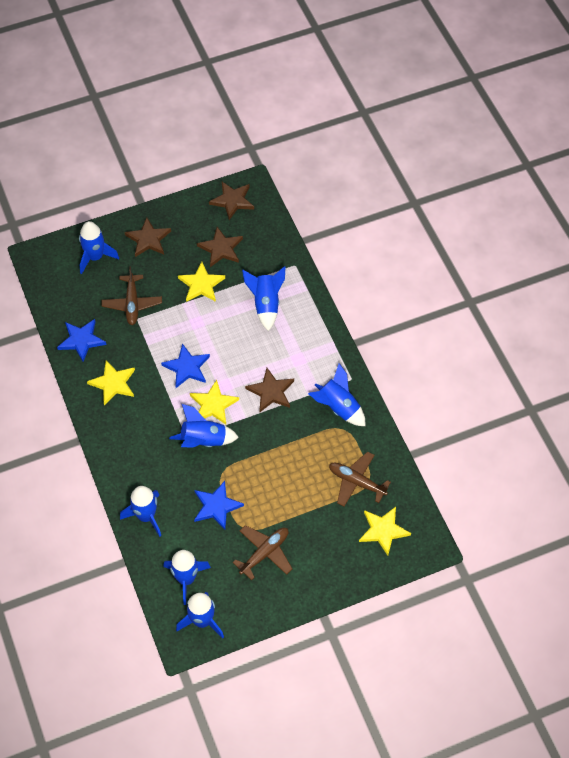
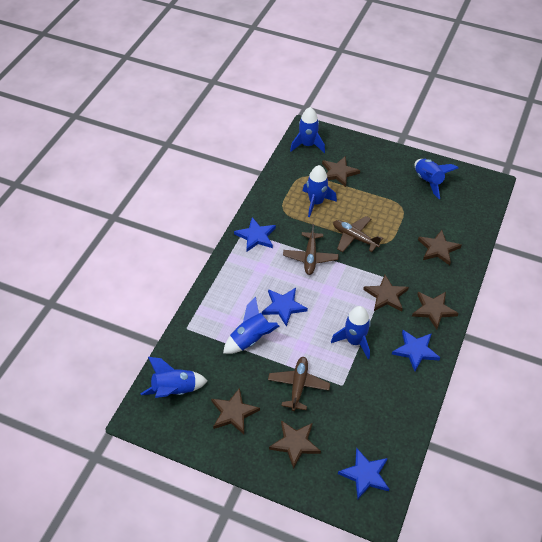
blue rocket: 7 -> 6
blue star: 3 -> 4
brown star: 4 -> 6
yellow star: 4 -> 0

